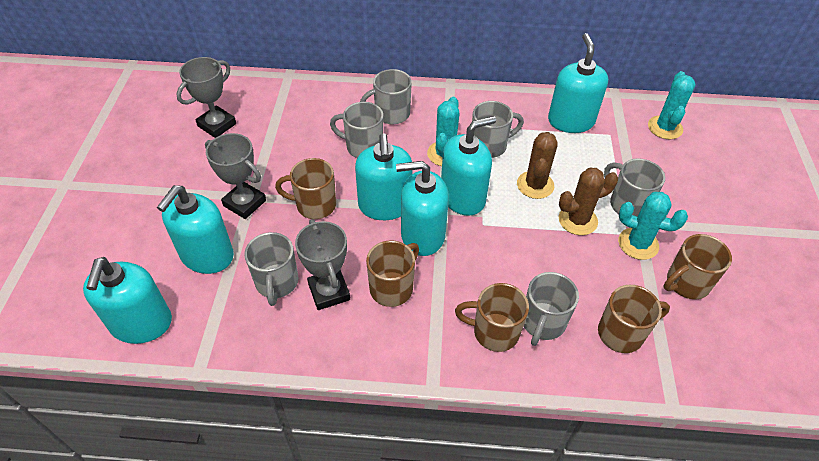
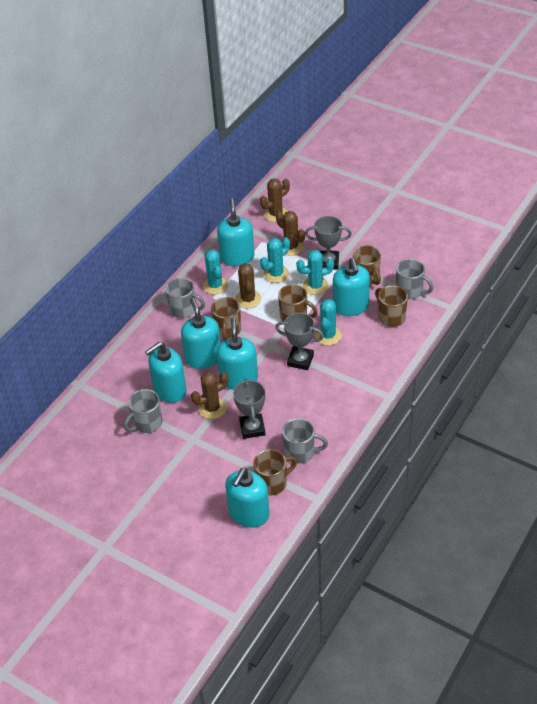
brown cactus: 2 -> 4
grey mug: 6 -> 4
turquoise cactus: 3 -> 4

